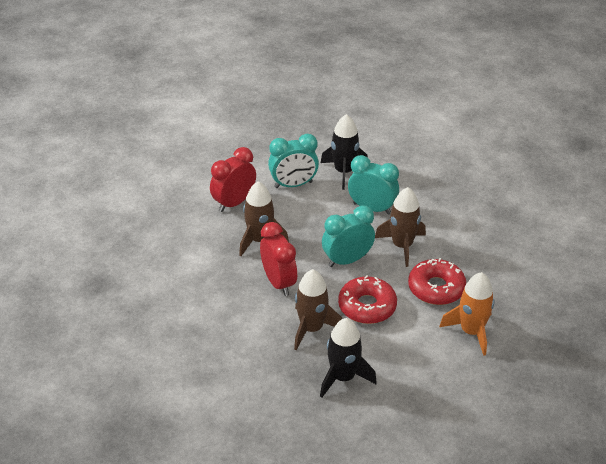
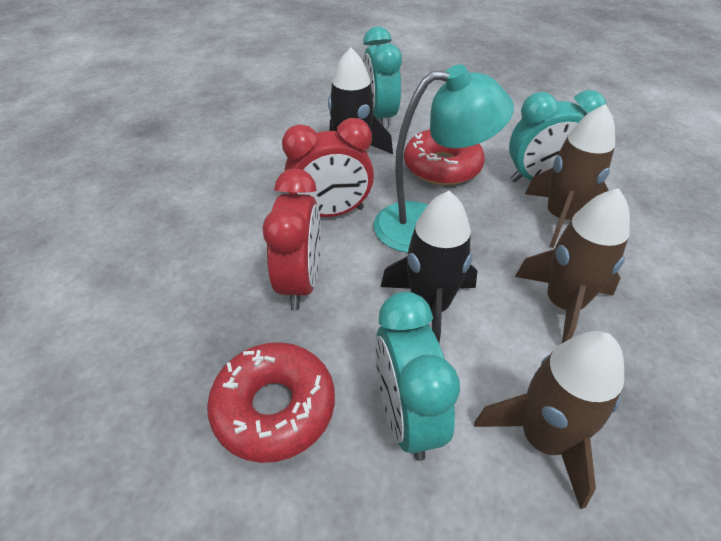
orange rocket: 1 -> 0
turquoise lamp: 0 -> 1

